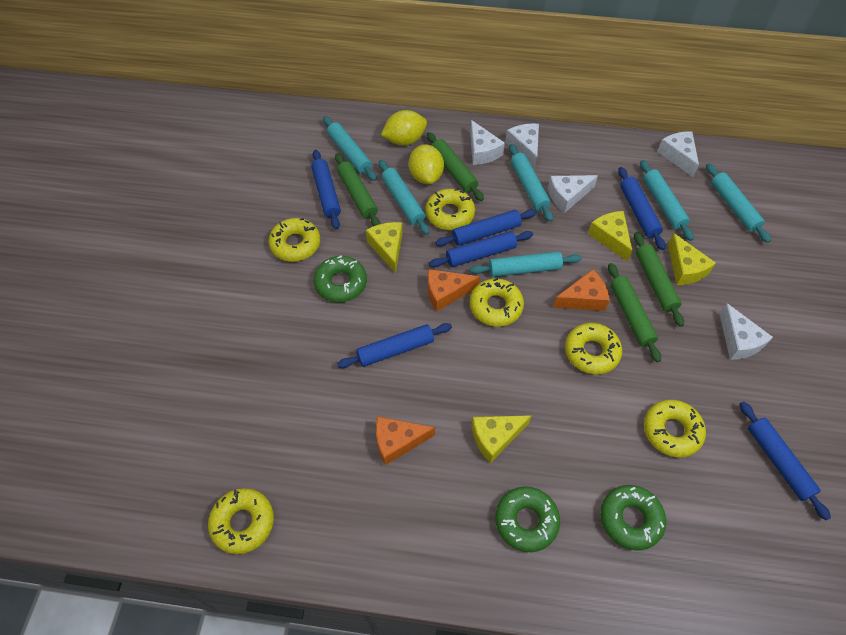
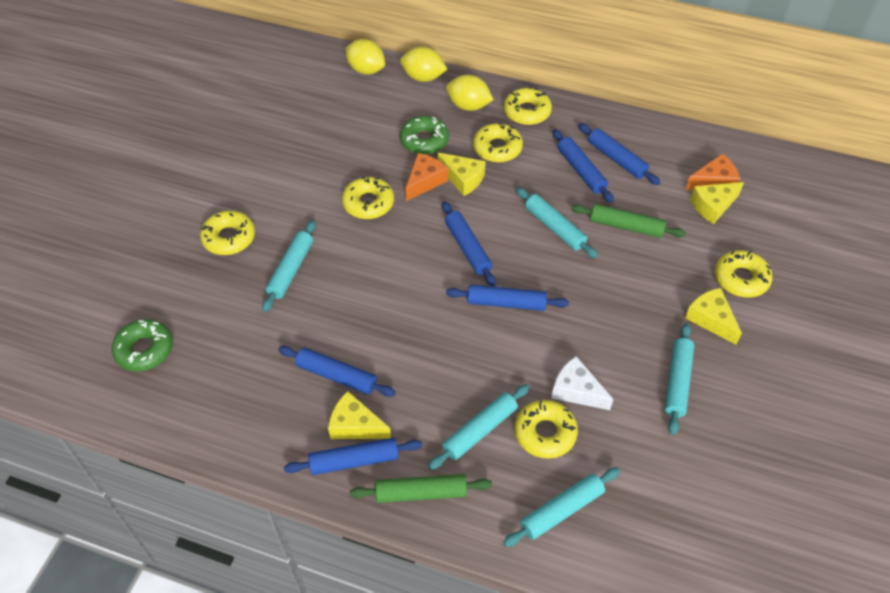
green donut: 3 -> 2
green rolling pin: 4 -> 2
orange cheese: 3 -> 2
turquoise rolling pin: 6 -> 5
white cheese: 5 -> 1
yellow lemon: 2 -> 3

